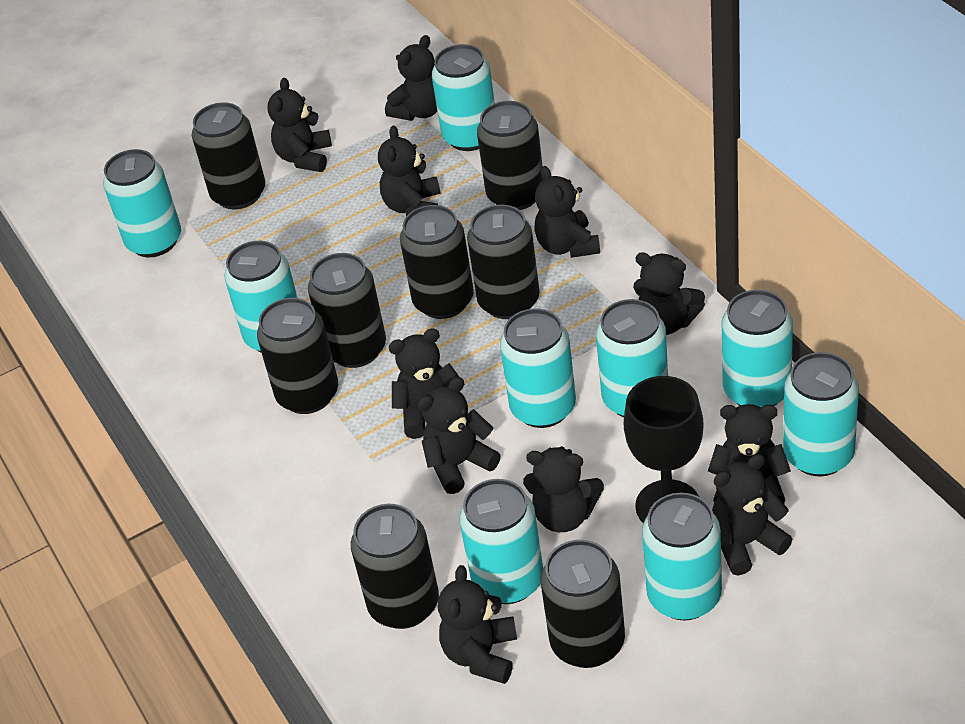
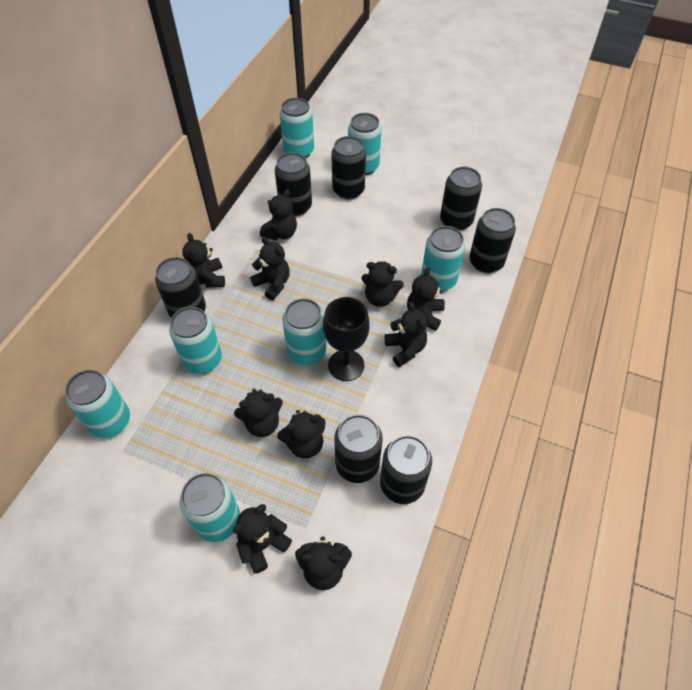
black can: 8 -> 7
black teddy bear: 11 -> 10
turquoise can: 9 -> 7

